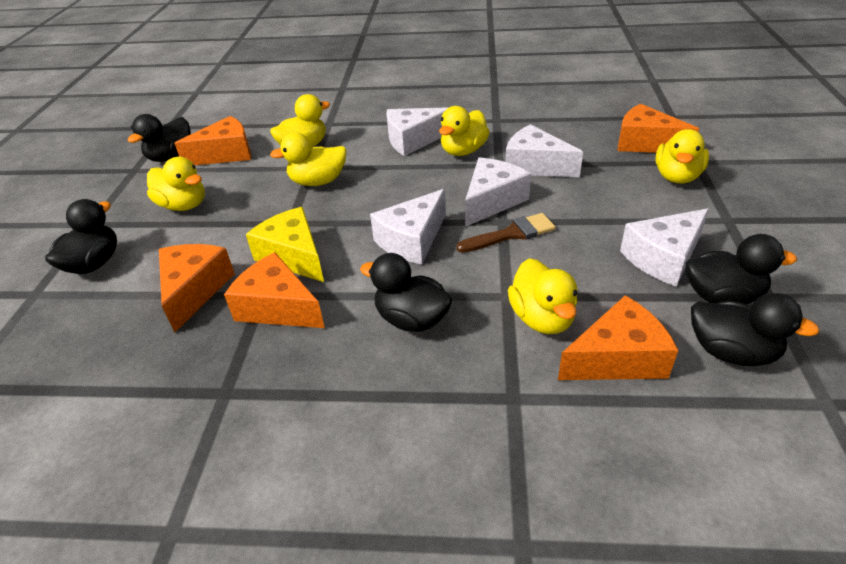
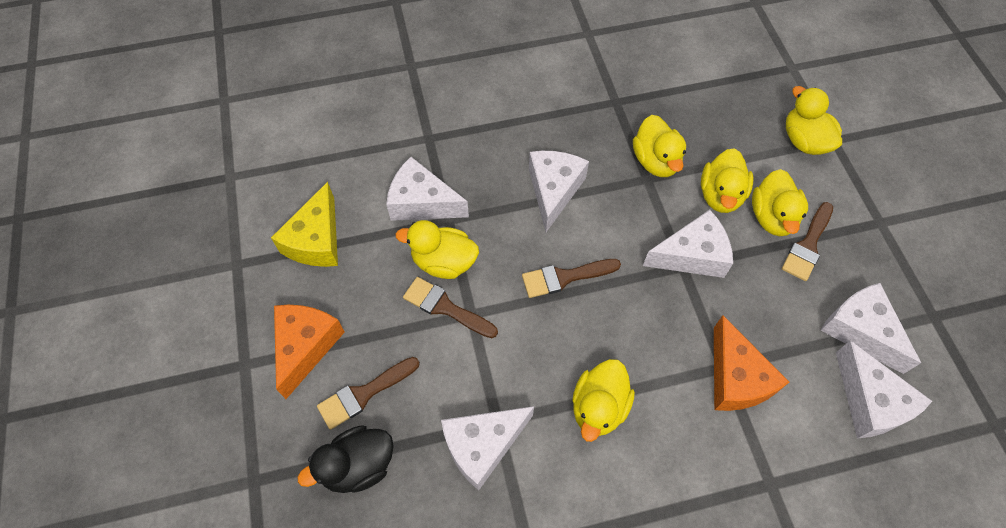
black duck: 5 -> 1
brown brush: 1 -> 4
orange cheese: 5 -> 2
white cheese: 5 -> 6

